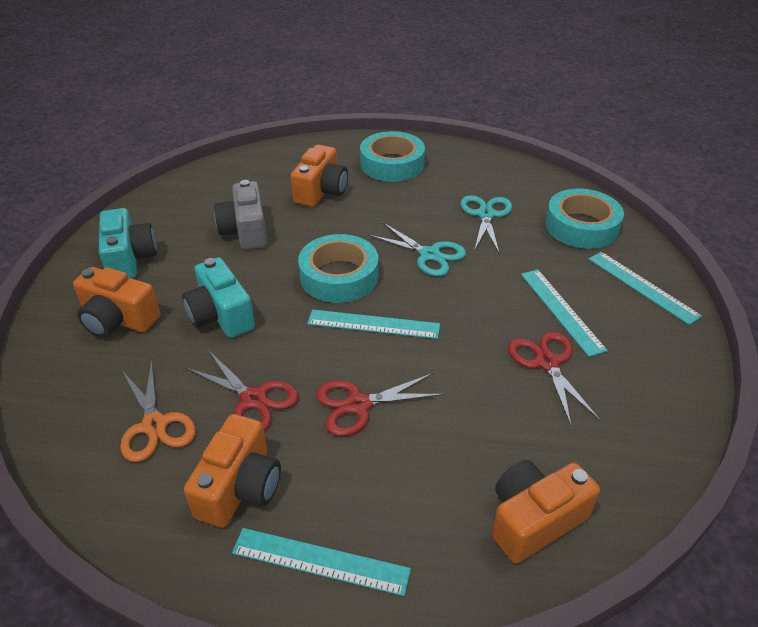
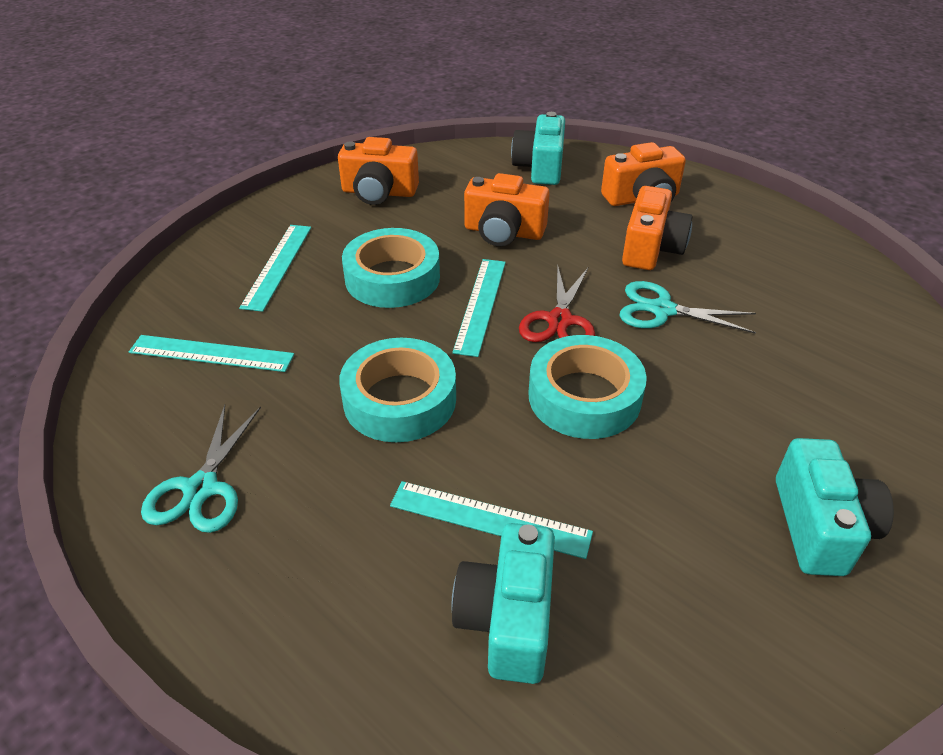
grey camera: 1 -> 0
orange scissors: 1 -> 0
red scissors: 3 -> 1
turquoise camera: 2 -> 3

